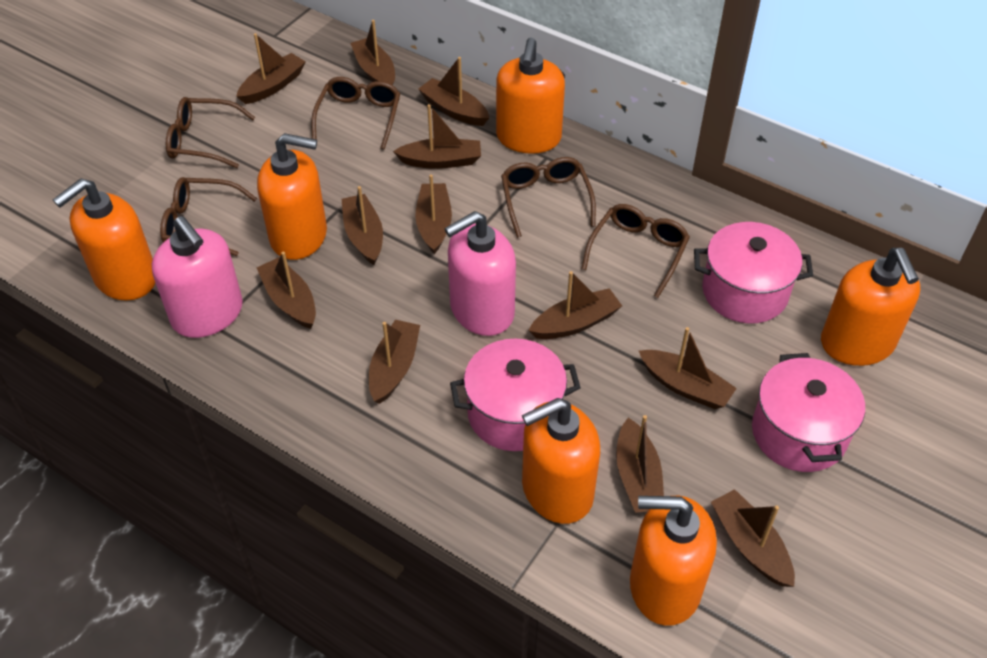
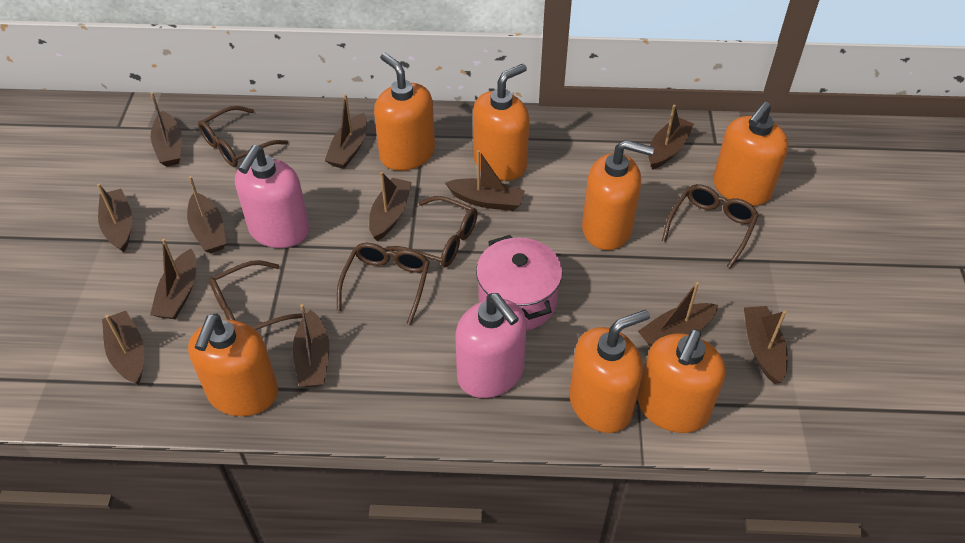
orange soap dispenser: 6 -> 7
pink pot: 3 -> 1

